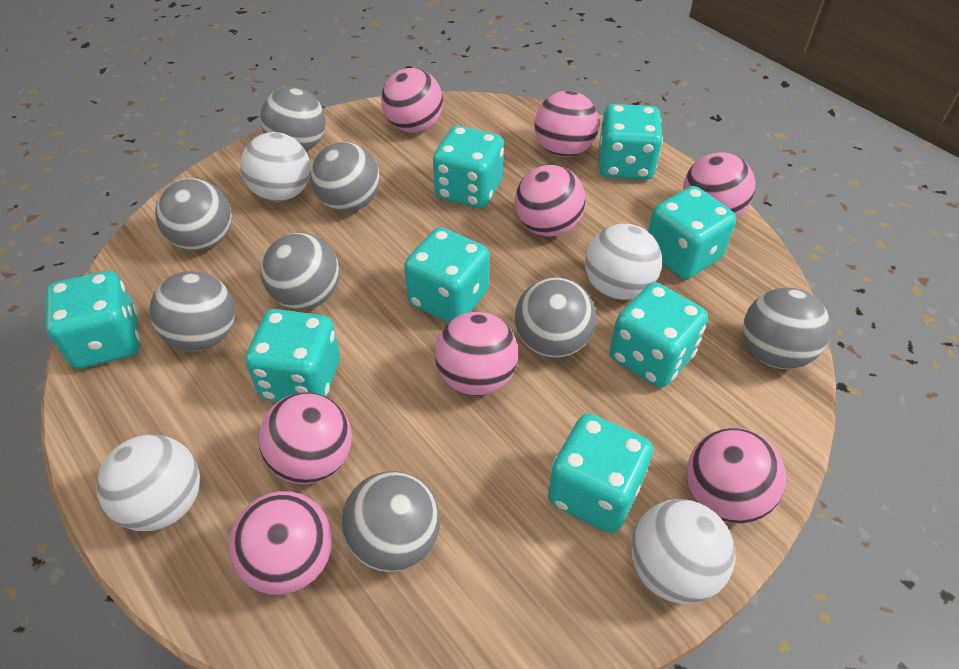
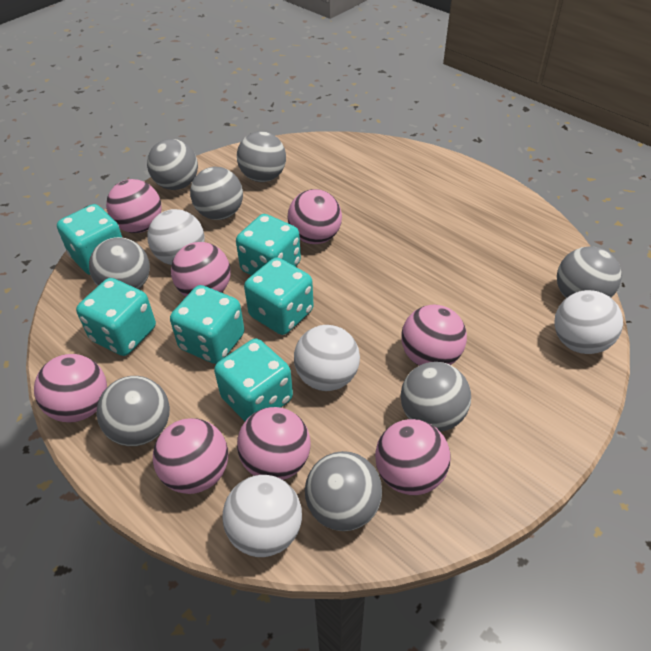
turquoise dice: 8 -> 6

